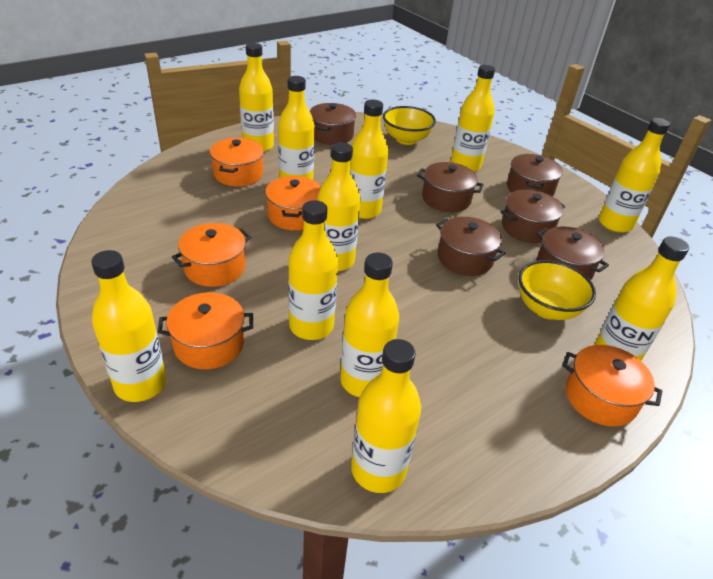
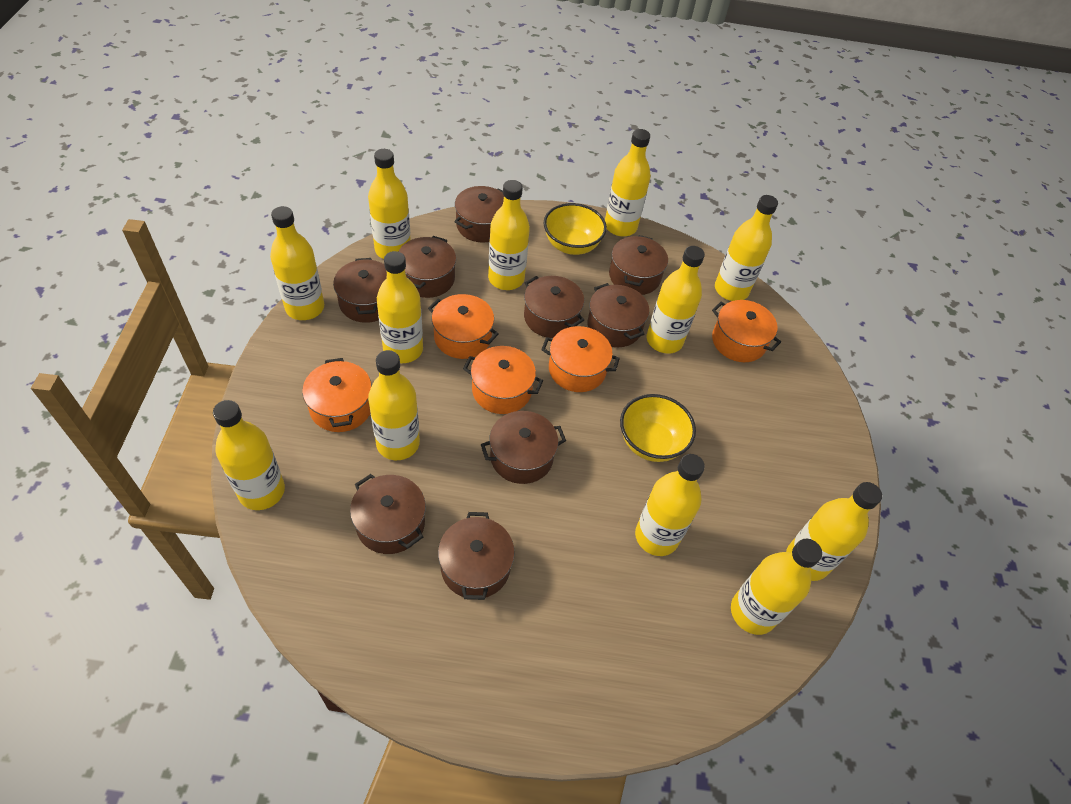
brown pot: 6 -> 9
yellow bottle: 11 -> 12

